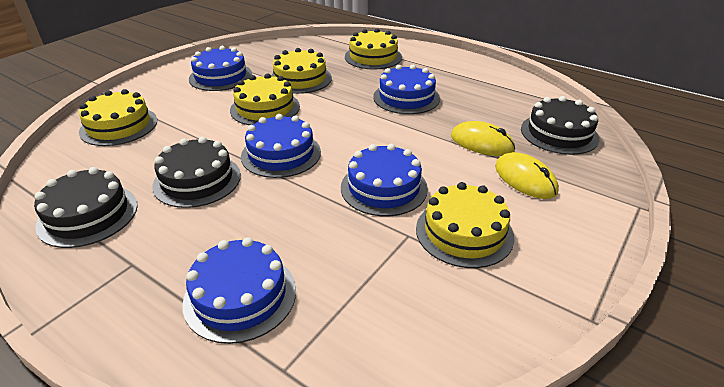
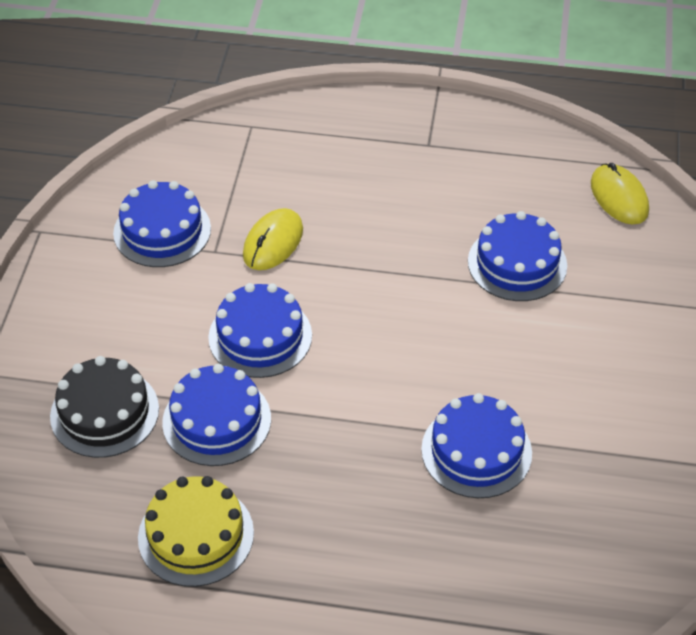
black cake: 3 -> 1
yellow cake: 5 -> 1

